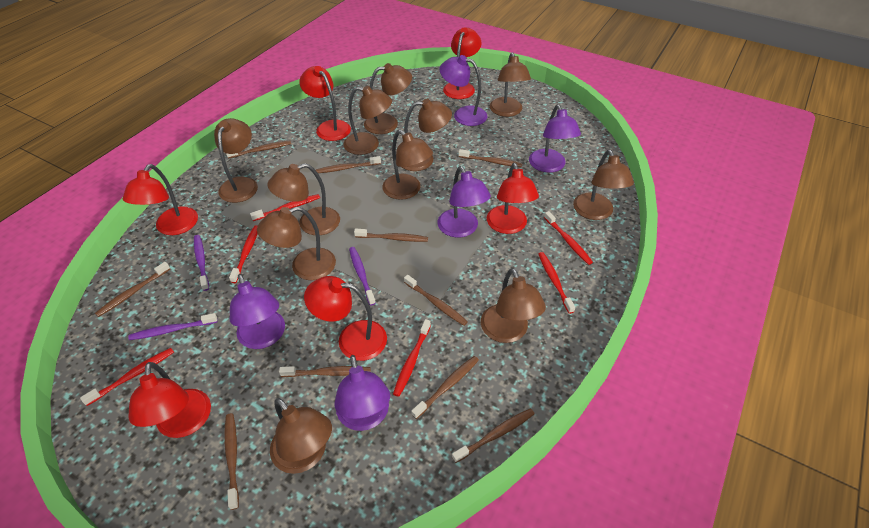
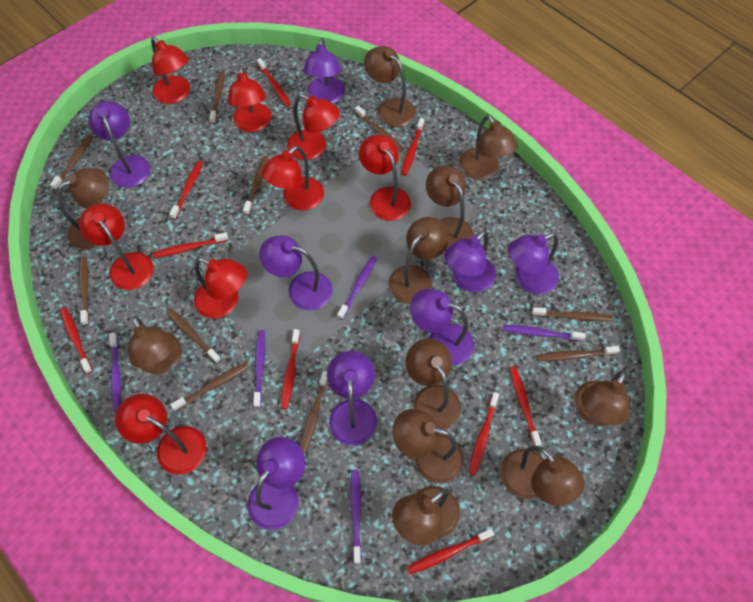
purple lamp: 5 -> 8
purple toothbrush: 3 -> 5
red lamp: 6 -> 8
red toothbrush: 6 -> 9

